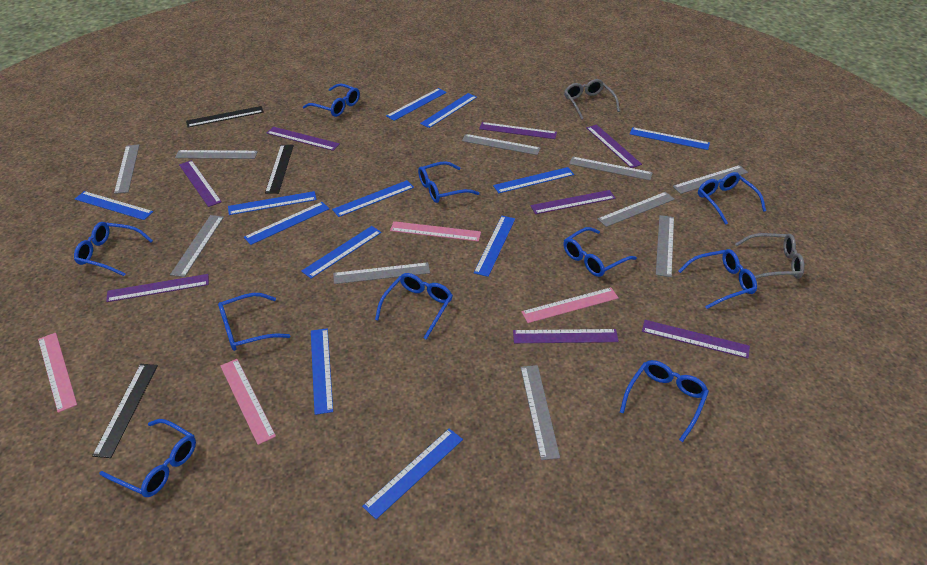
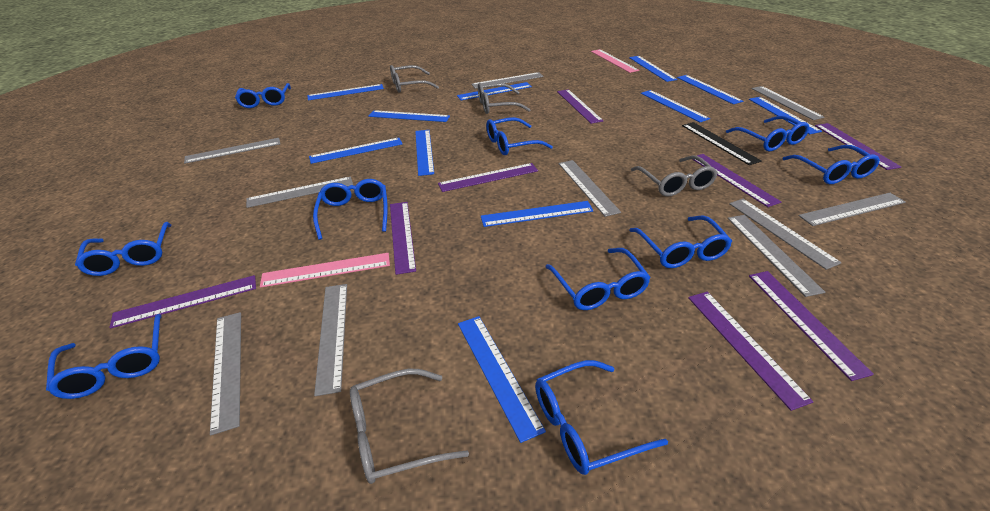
black ruler: 3 -> 1
blue ruler: 12 -> 11
grey glasses: 2 -> 4
pink ruler: 4 -> 2

